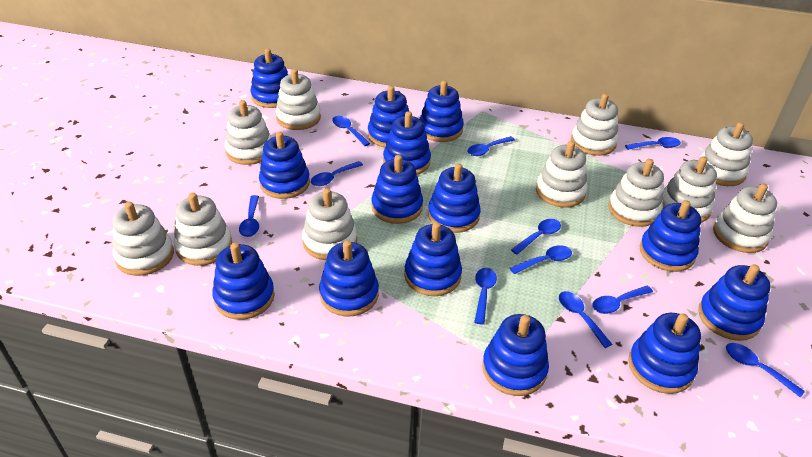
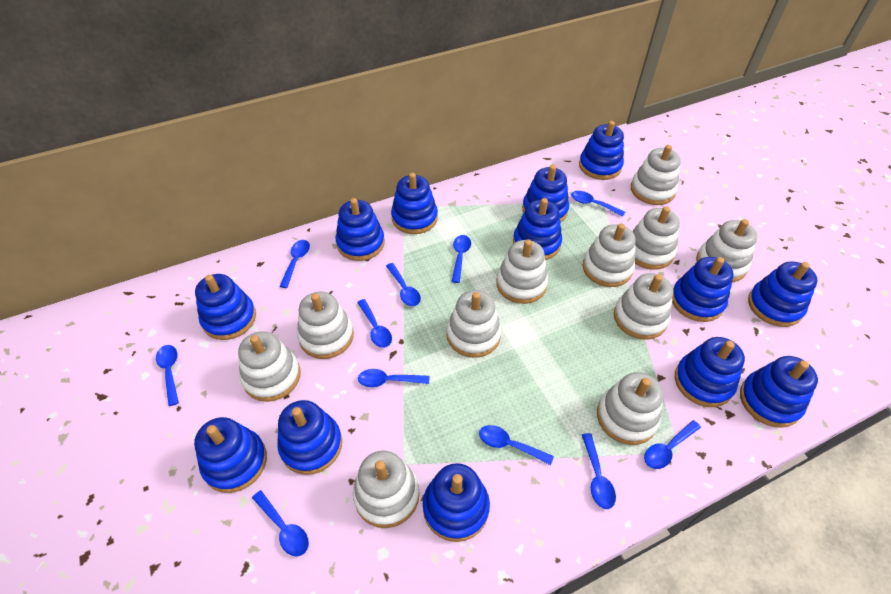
blue stacking toy: 14 -> 13

